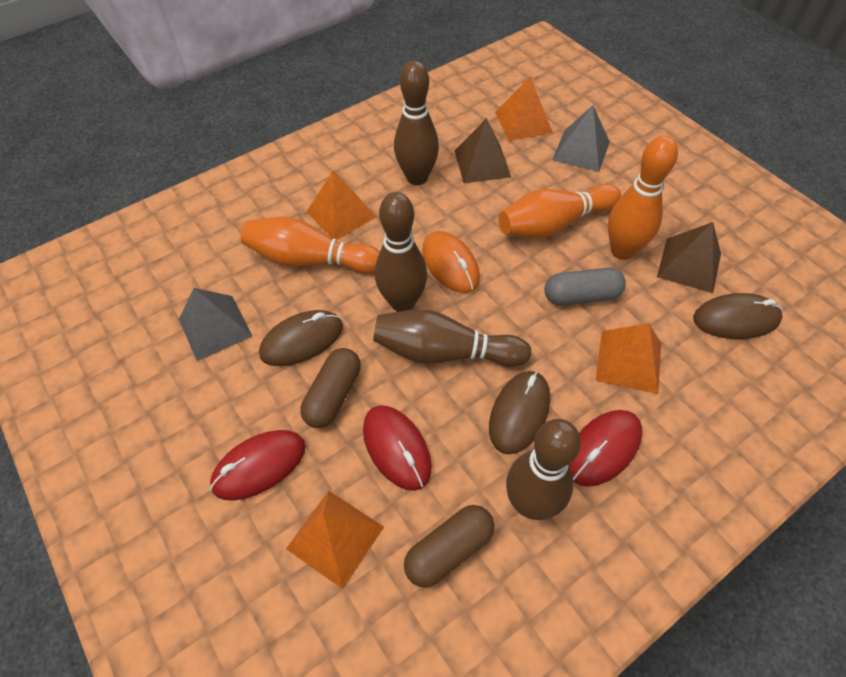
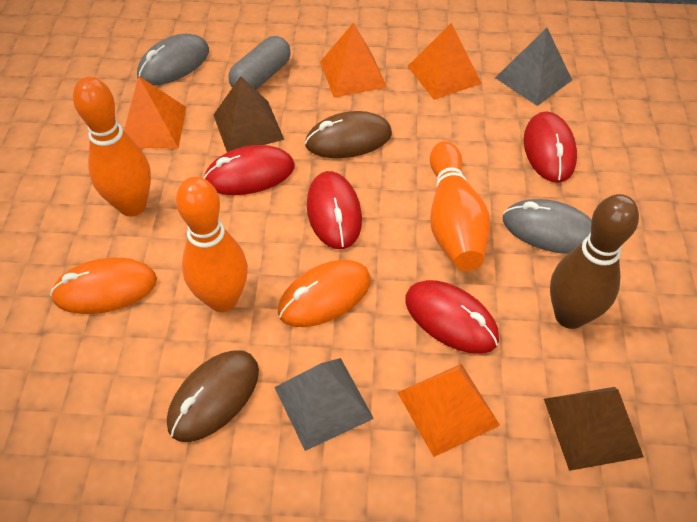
brown bowling pin: 4 -> 1
brown capsule: 2 -> 0
brown mouse: 3 -> 2
grey mouse: 0 -> 2
orange mouse: 1 -> 2
red mouse: 3 -> 4

